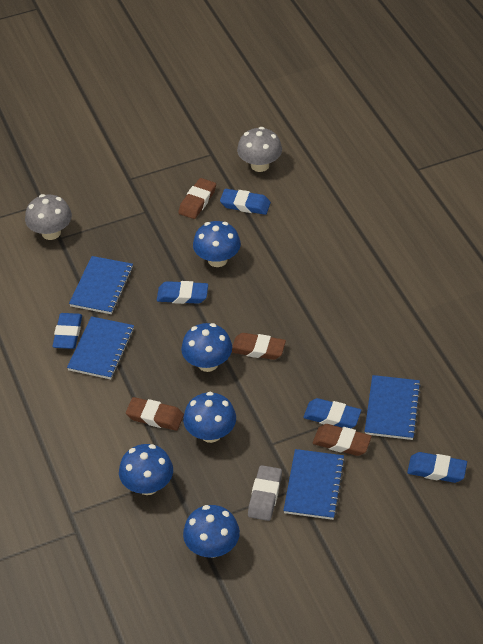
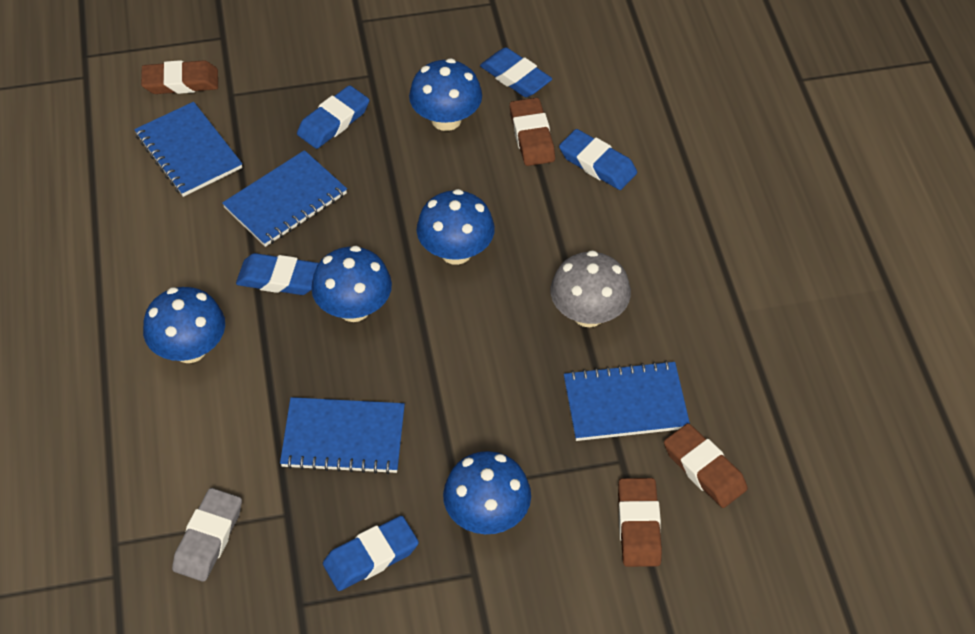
grey mushroom: 2 -> 1

